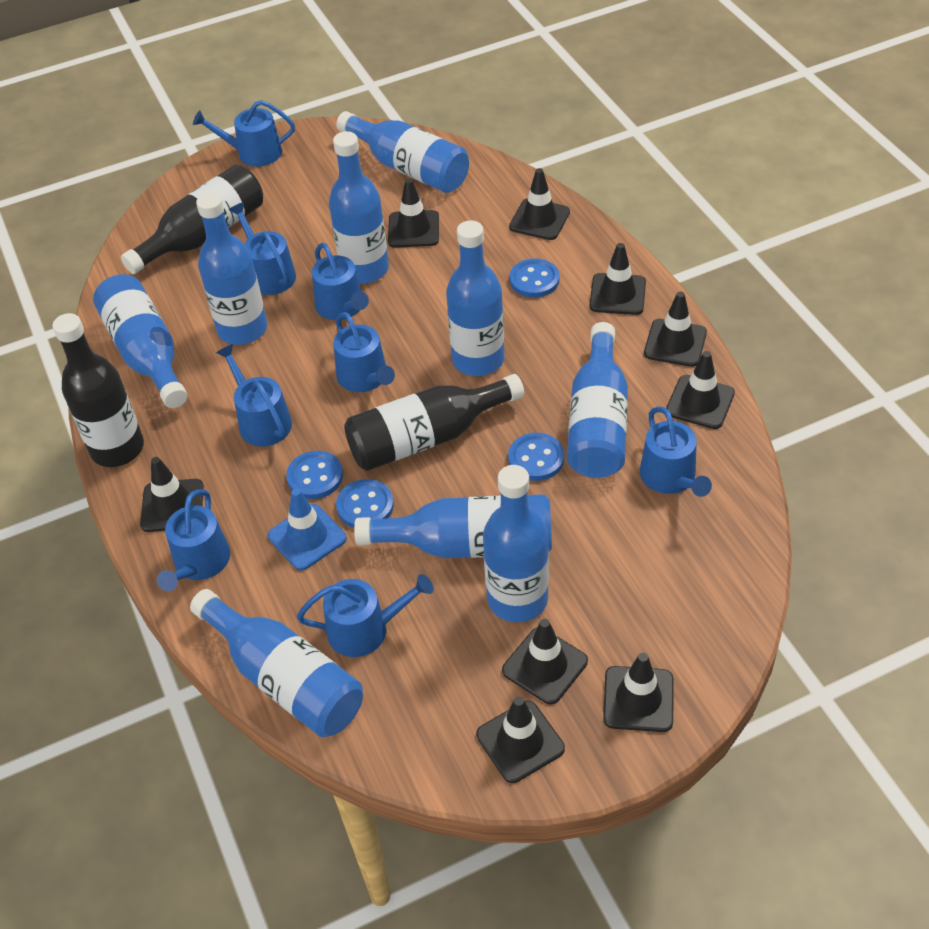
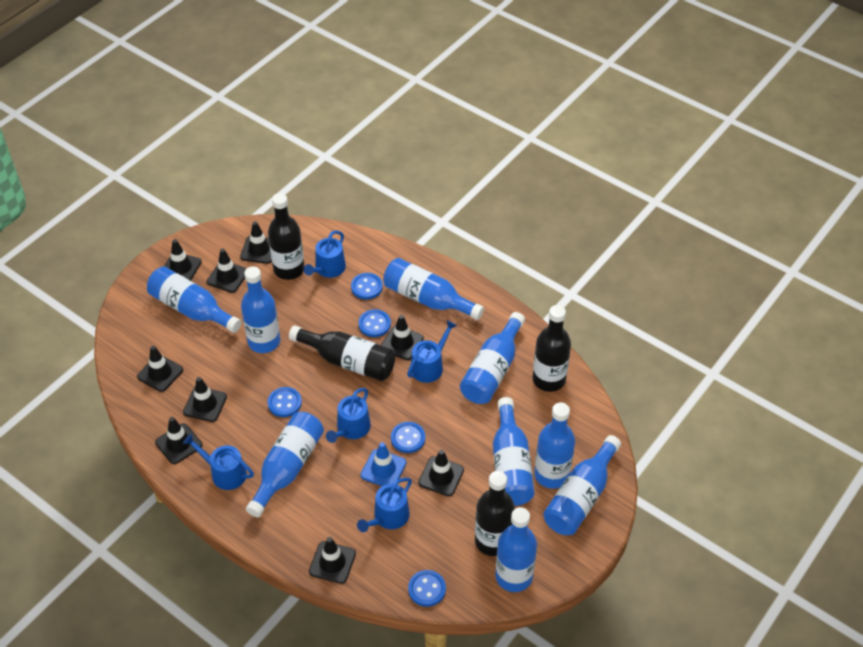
black bottle: 3 -> 4
blue button: 4 -> 5
blue watering can: 8 -> 5

